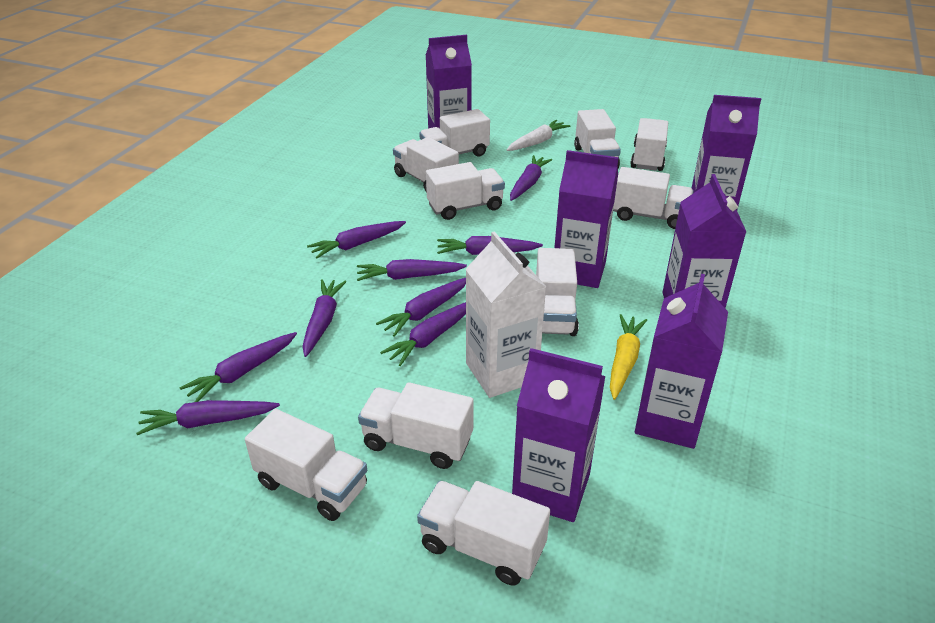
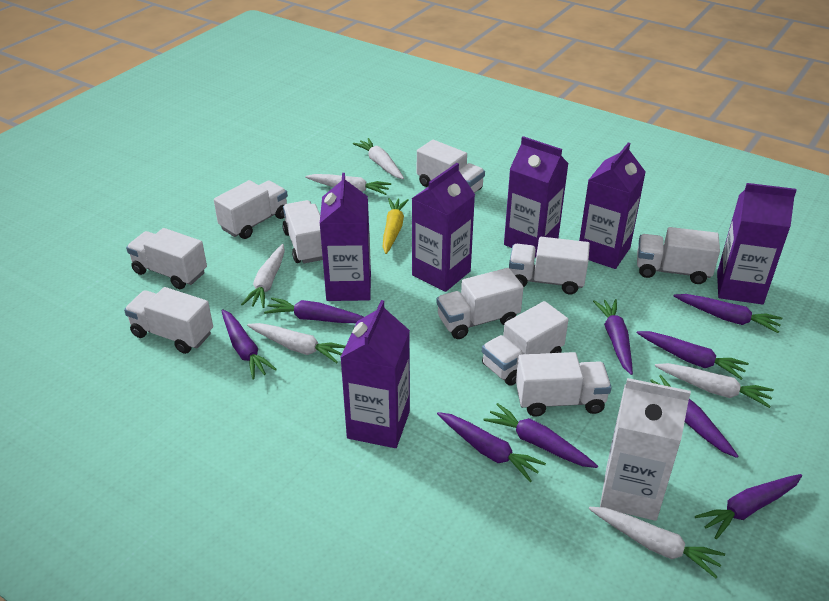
white carrot: 1 -> 6

